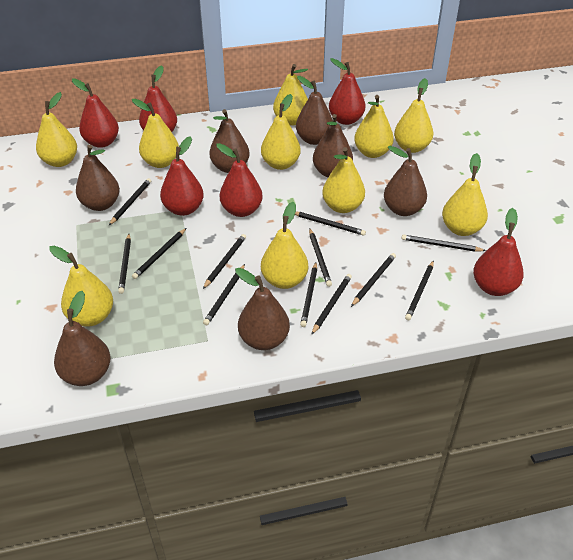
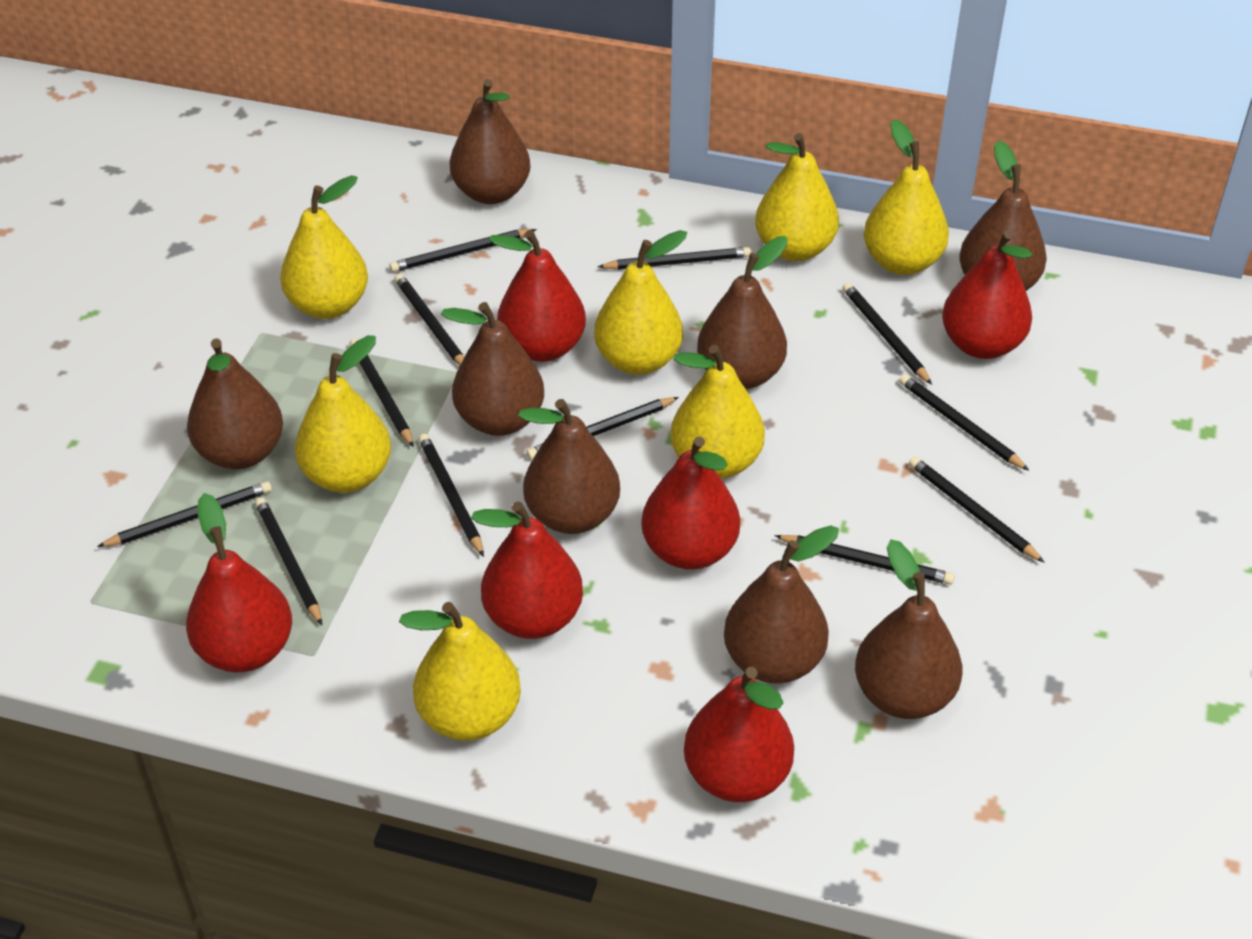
brown pear: 7 -> 8
yellow pear: 10 -> 7

